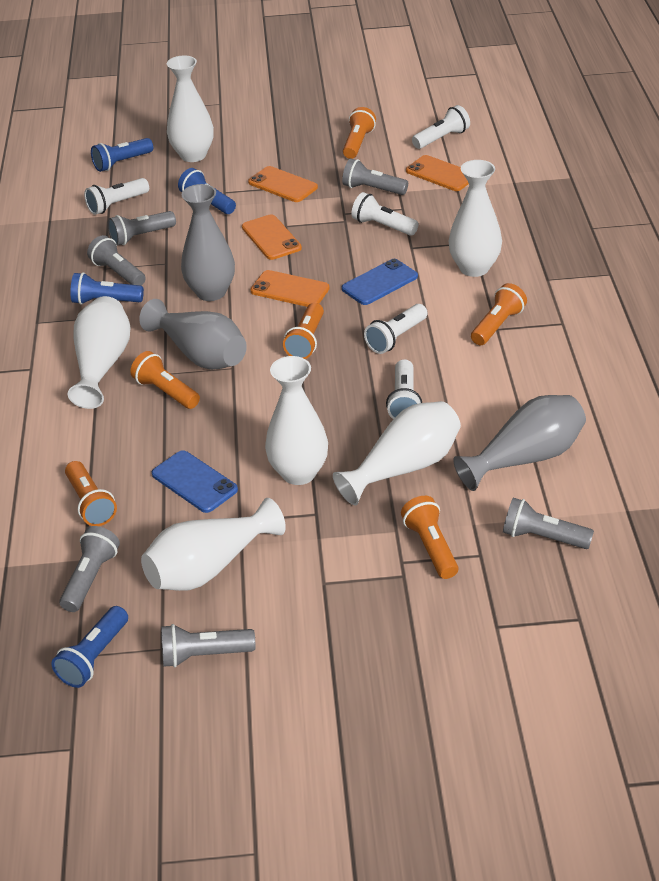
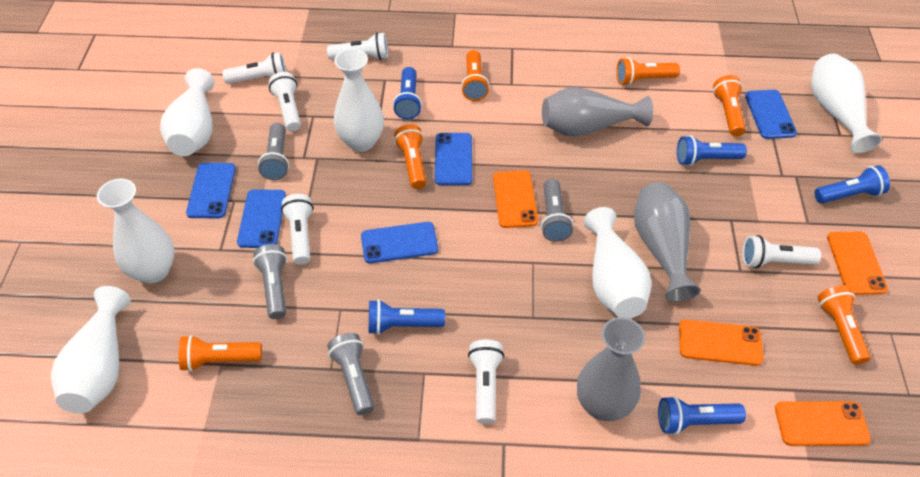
blue flashlight: 4 -> 5
blue phone: 2 -> 5
grey flashlight: 6 -> 4
white flashlight: 5 -> 6

